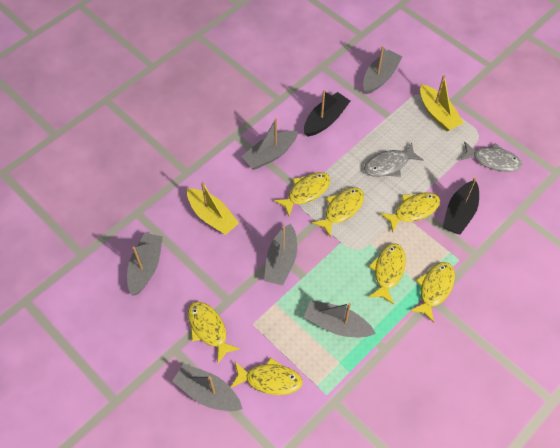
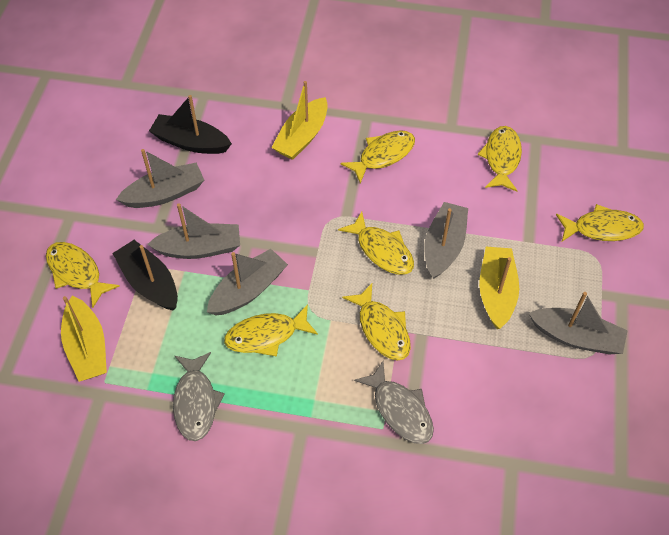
grey boat: 6 -> 5
yellow boat: 2 -> 3

